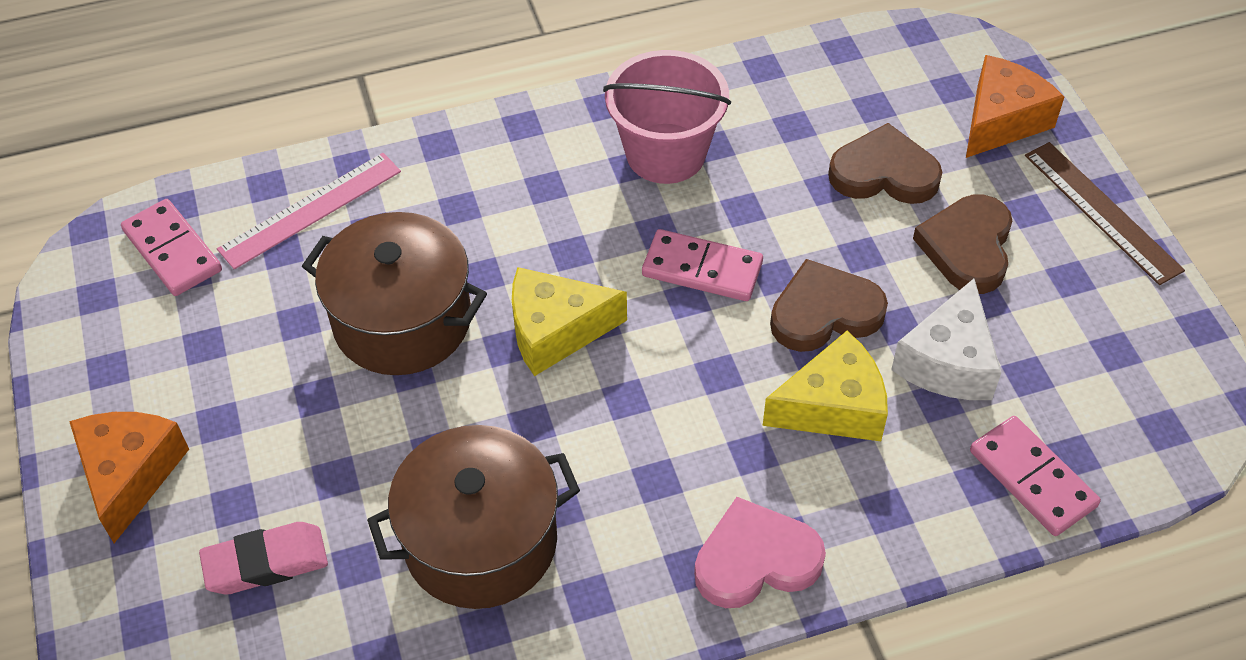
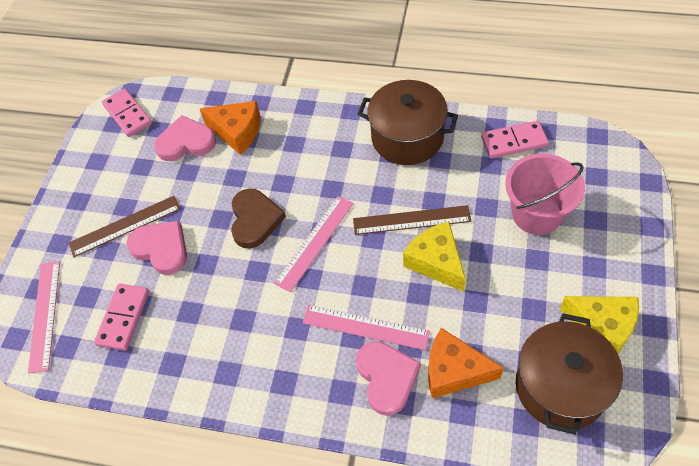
brown heart: 3 -> 1
brown ruler: 1 -> 2
pink eraser: 1 -> 0
pink heart: 1 -> 3
pink ruler: 1 -> 3
white cheese: 1 -> 0

